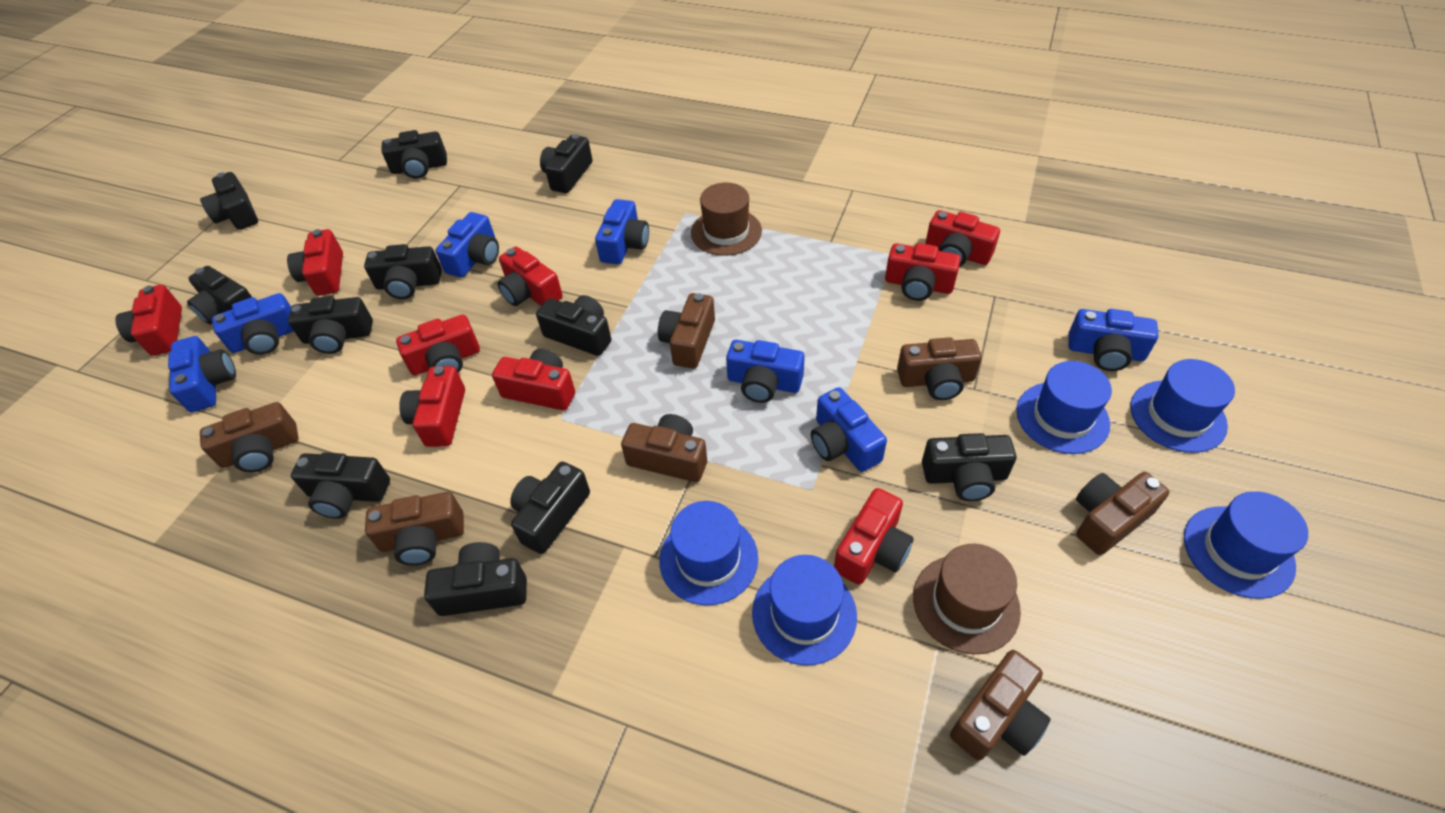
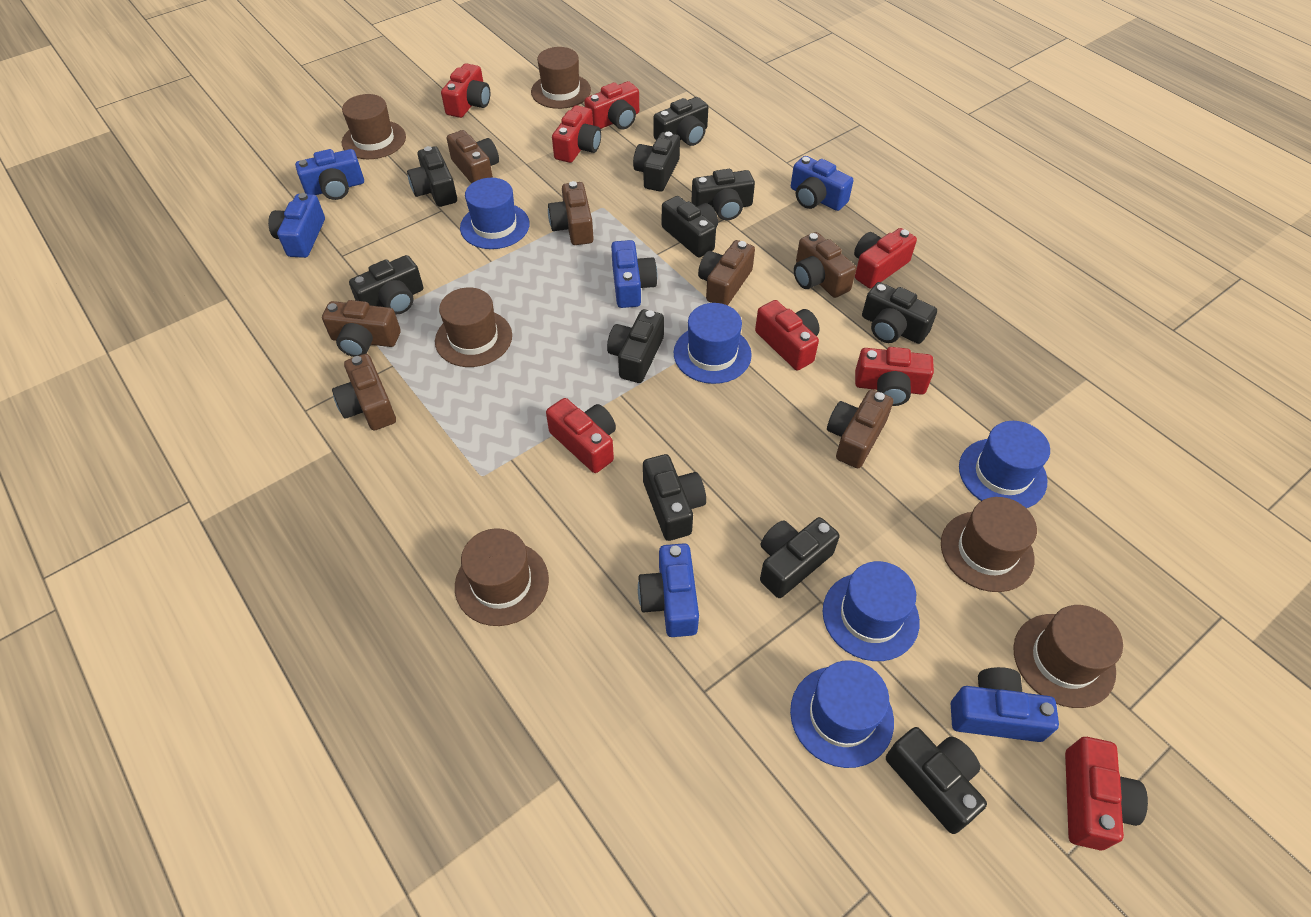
blue camera: 7 -> 6
brown hat: 2 -> 6
red camera: 9 -> 8

